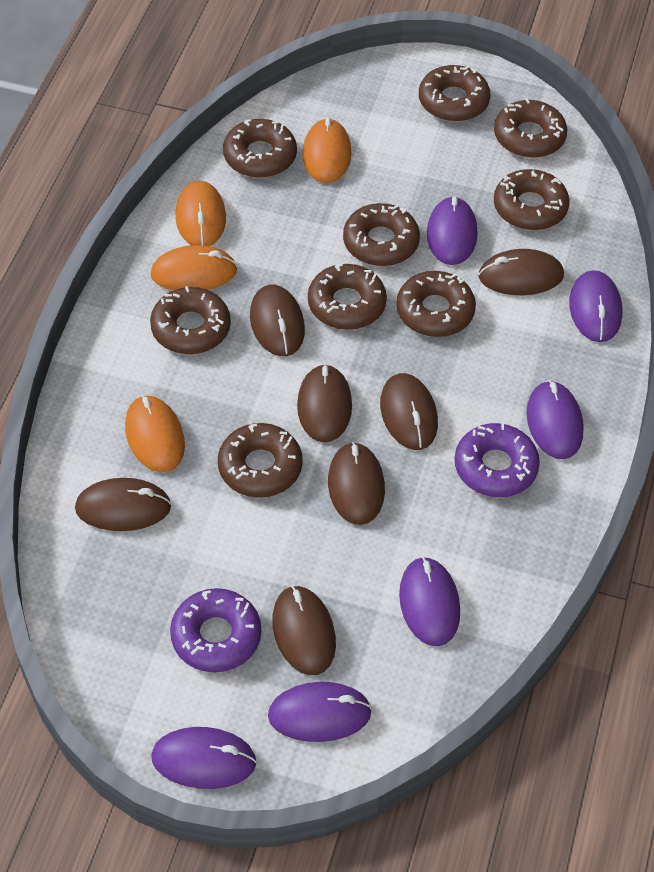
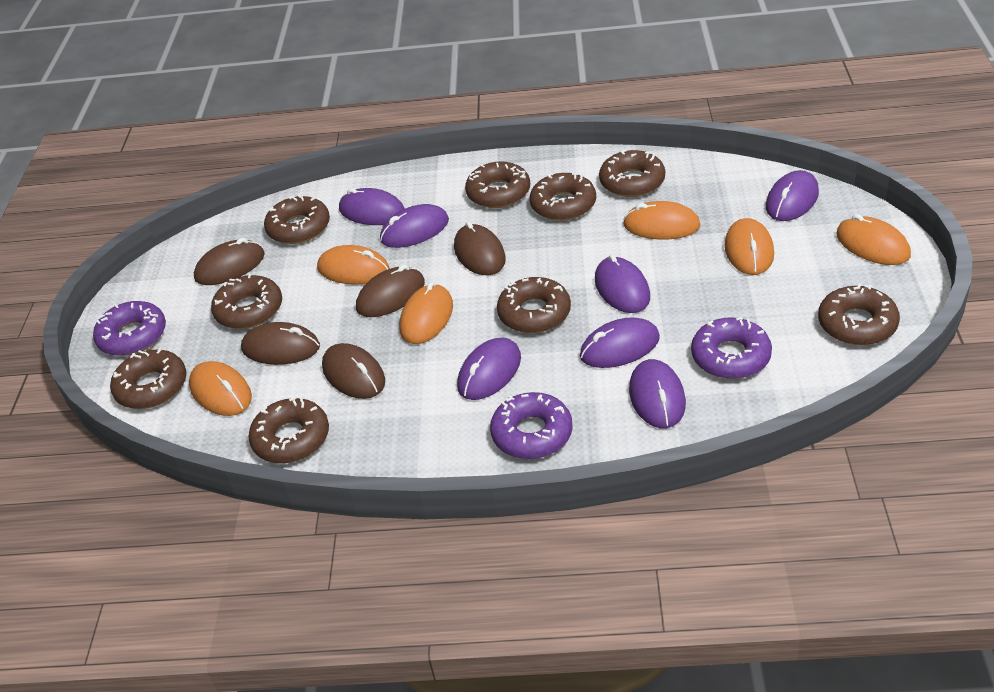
brown mouse: 7 -> 5
orange mouse: 4 -> 6
purple donut: 2 -> 3
purple mouse: 6 -> 7

